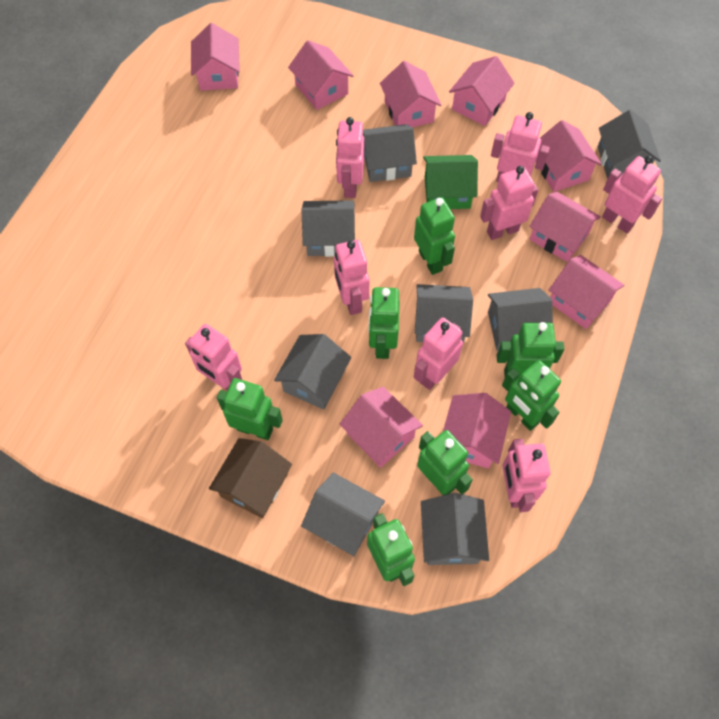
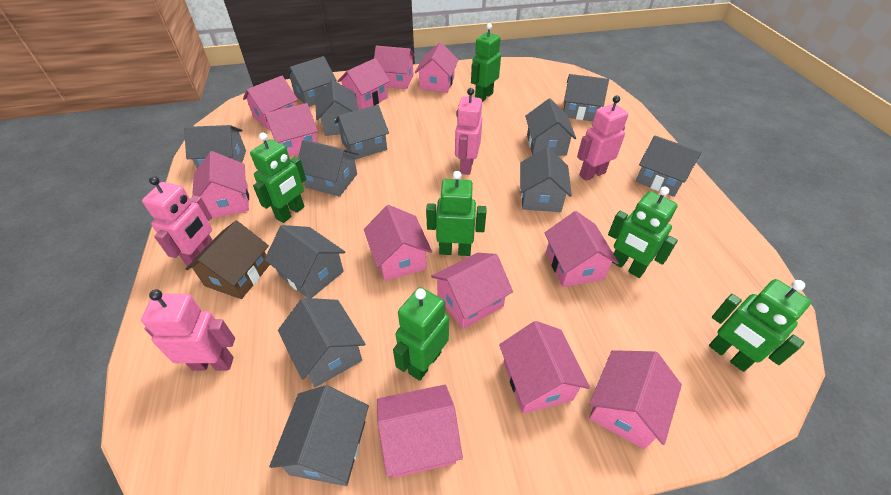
green house: 1 -> 0
green robot: 7 -> 6
grey house: 8 -> 12
pink house: 9 -> 12
pink robot: 8 -> 4

